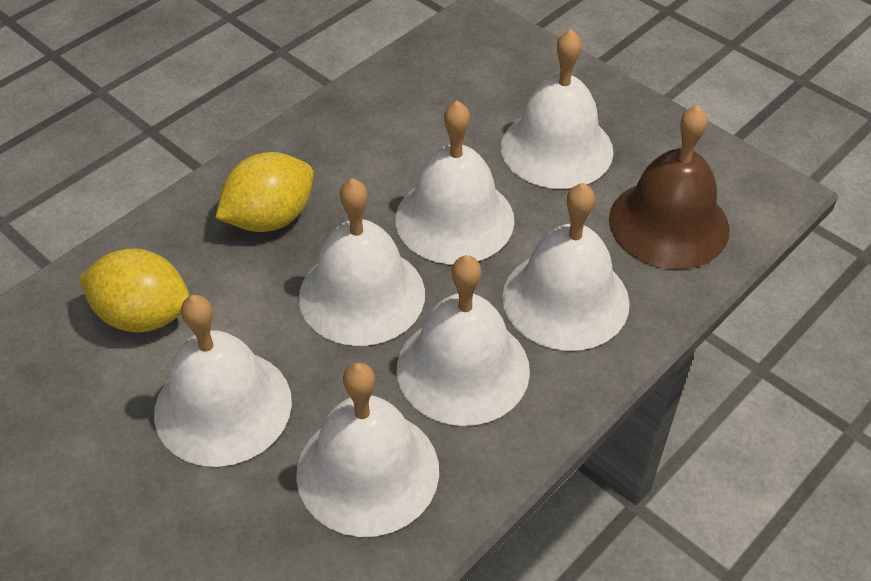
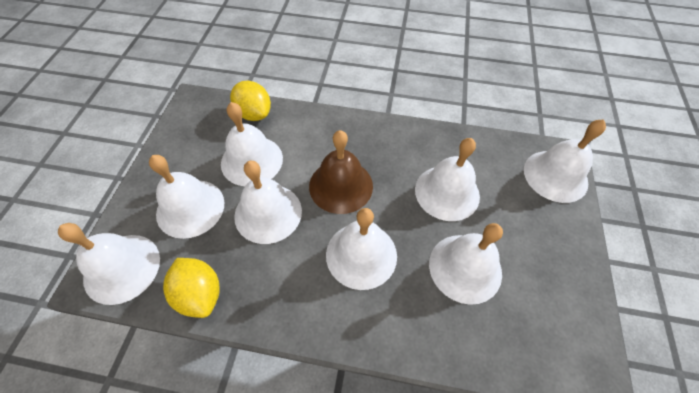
white bell: 7 -> 8

